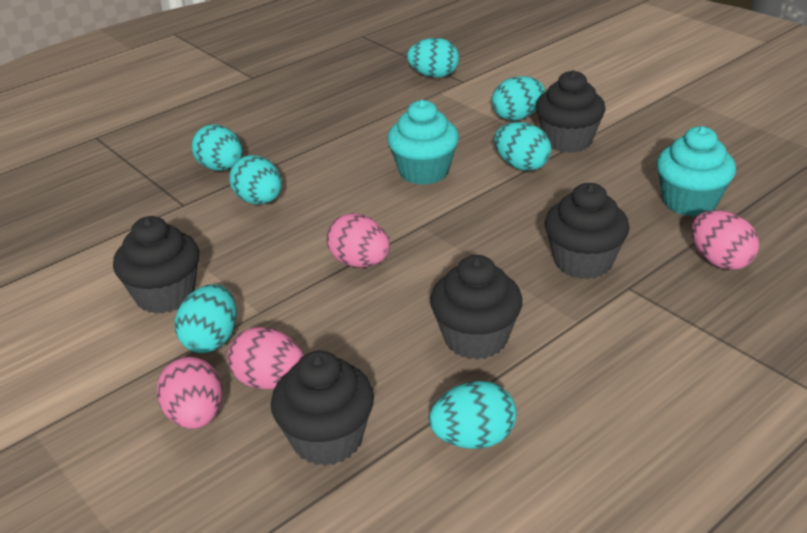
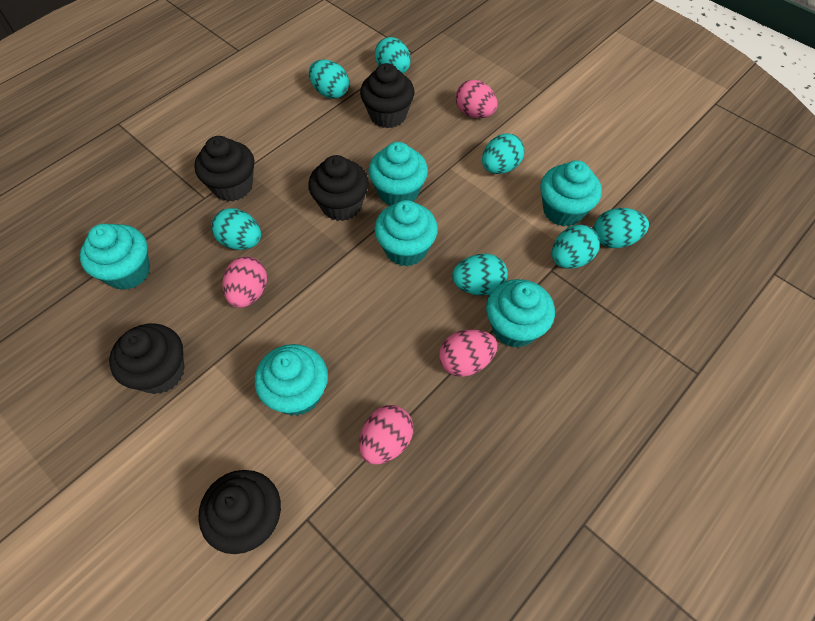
turquoise cupcake: 2 -> 6

